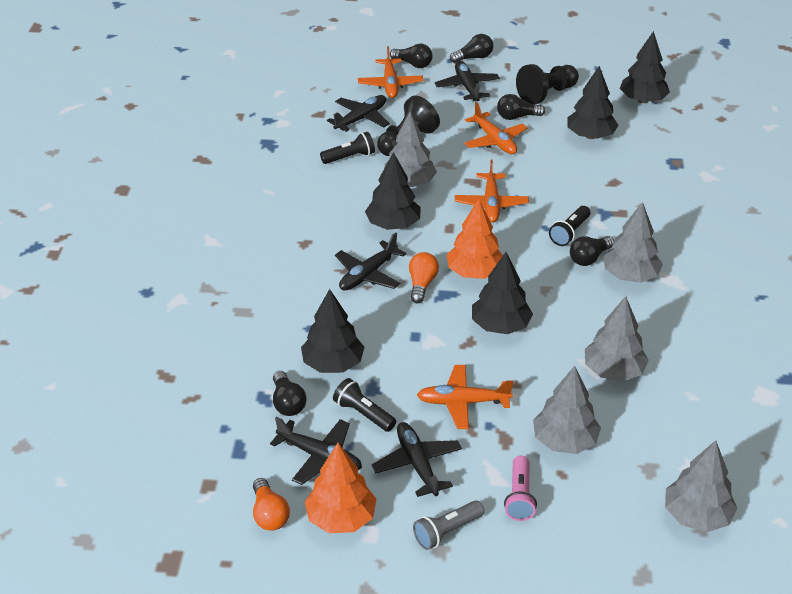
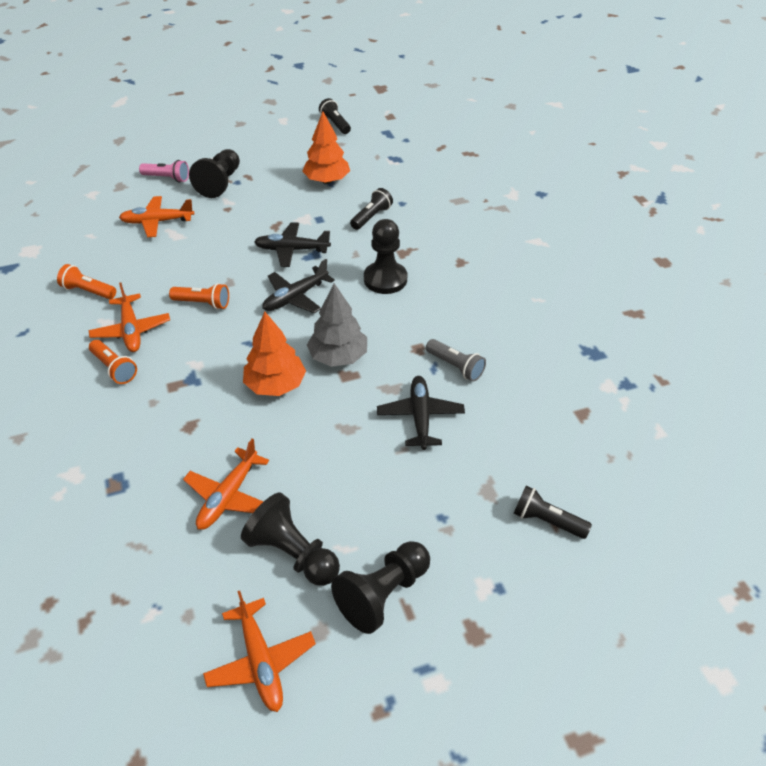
black light bulb: 5 -> 0
black pawn: 2 -> 4
black plane: 5 -> 3
black tree: 5 -> 0
grey tree: 5 -> 1
orange flashlight: 0 -> 3
orange light bulb: 2 -> 0

